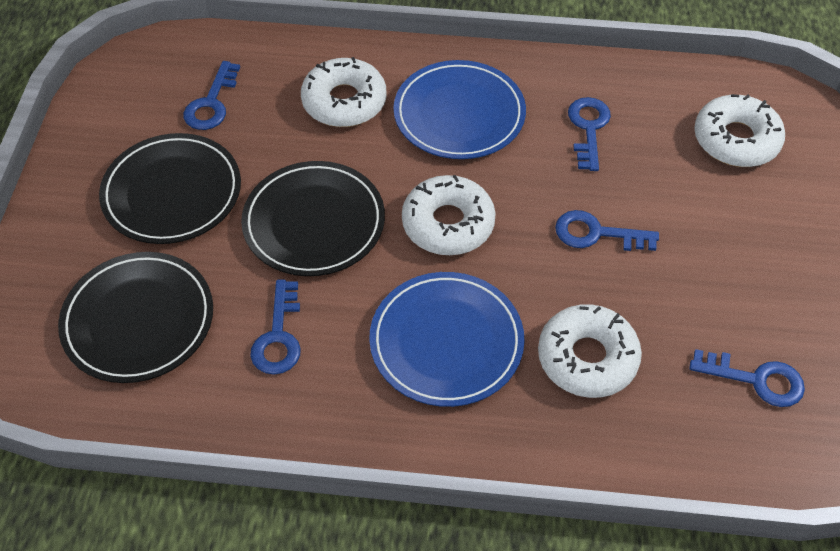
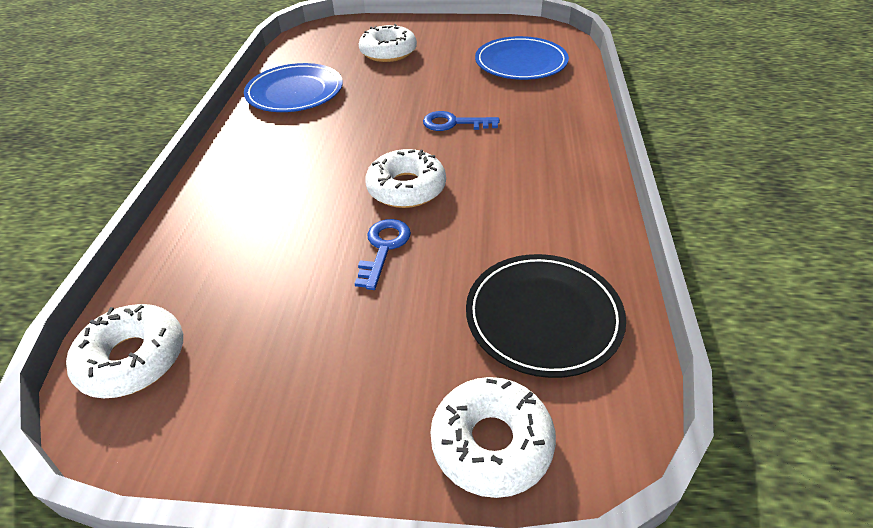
black plate: 3 -> 1
blue key: 5 -> 2

